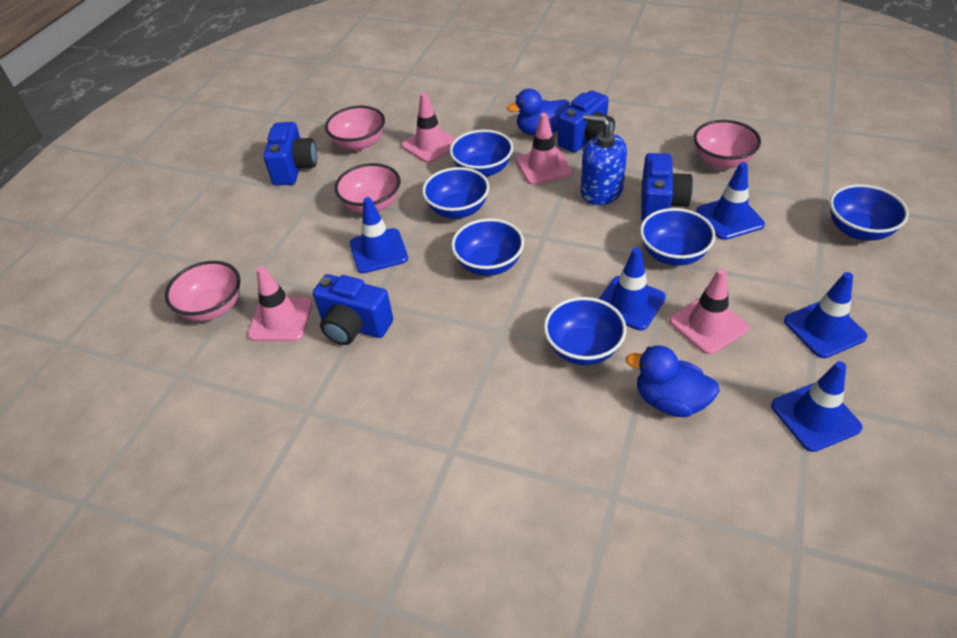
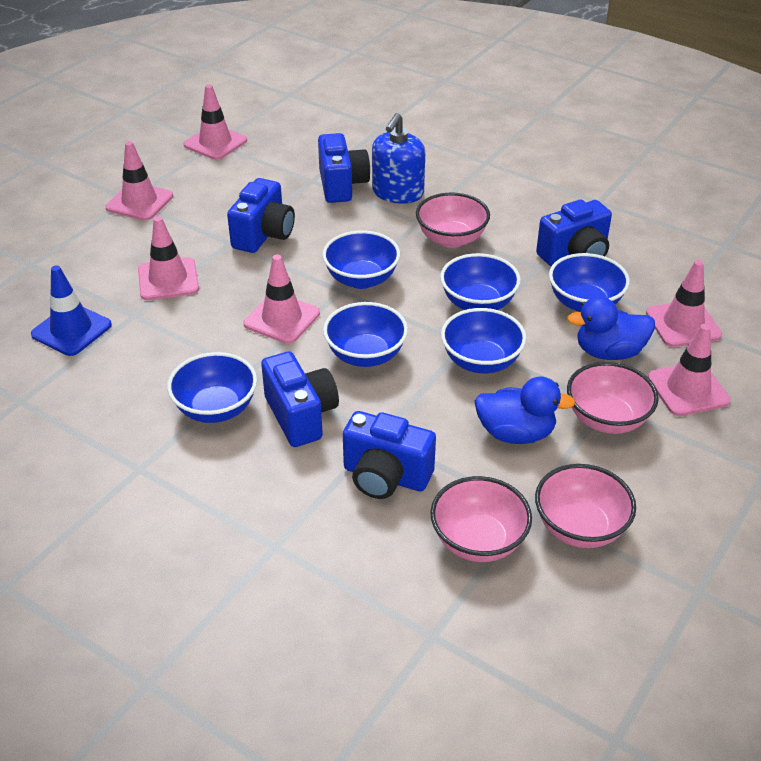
blue camera: 4 -> 5
blue traffic cone: 5 -> 1
pink traffic cone: 4 -> 6

